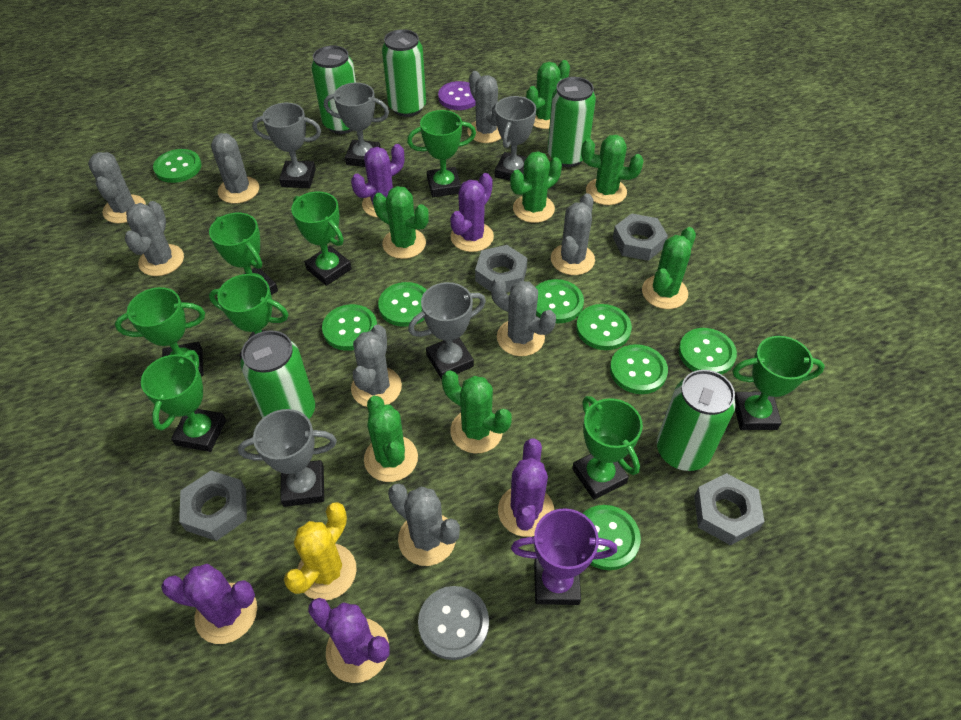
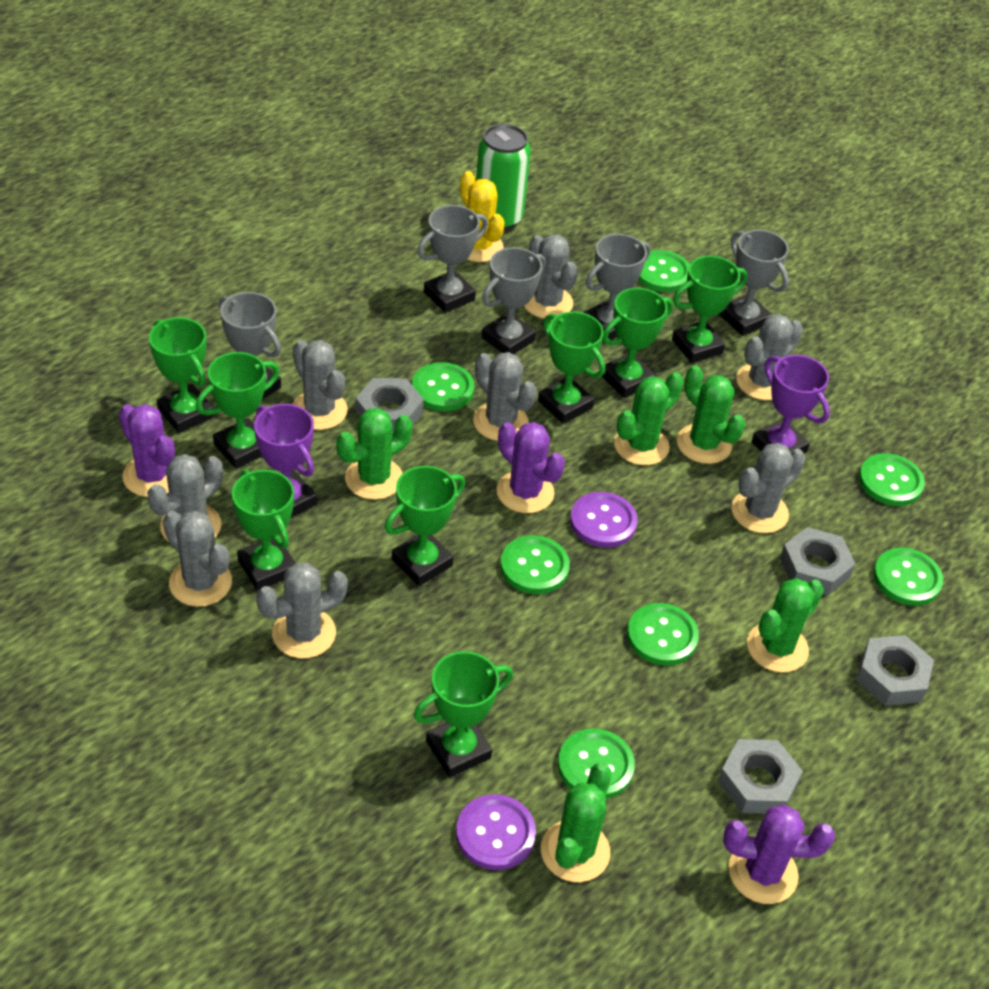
green button: 8 -> 7
green cactus: 7 -> 5
green can: 5 -> 1
grey button: 1 -> 0
purple button: 1 -> 2
purple cactus: 5 -> 3
purple trophy: 1 -> 2

